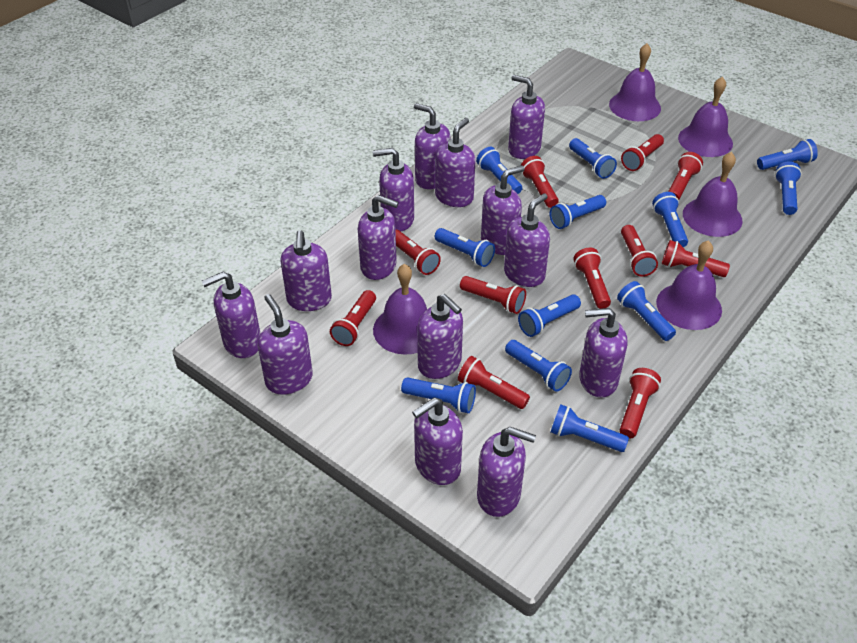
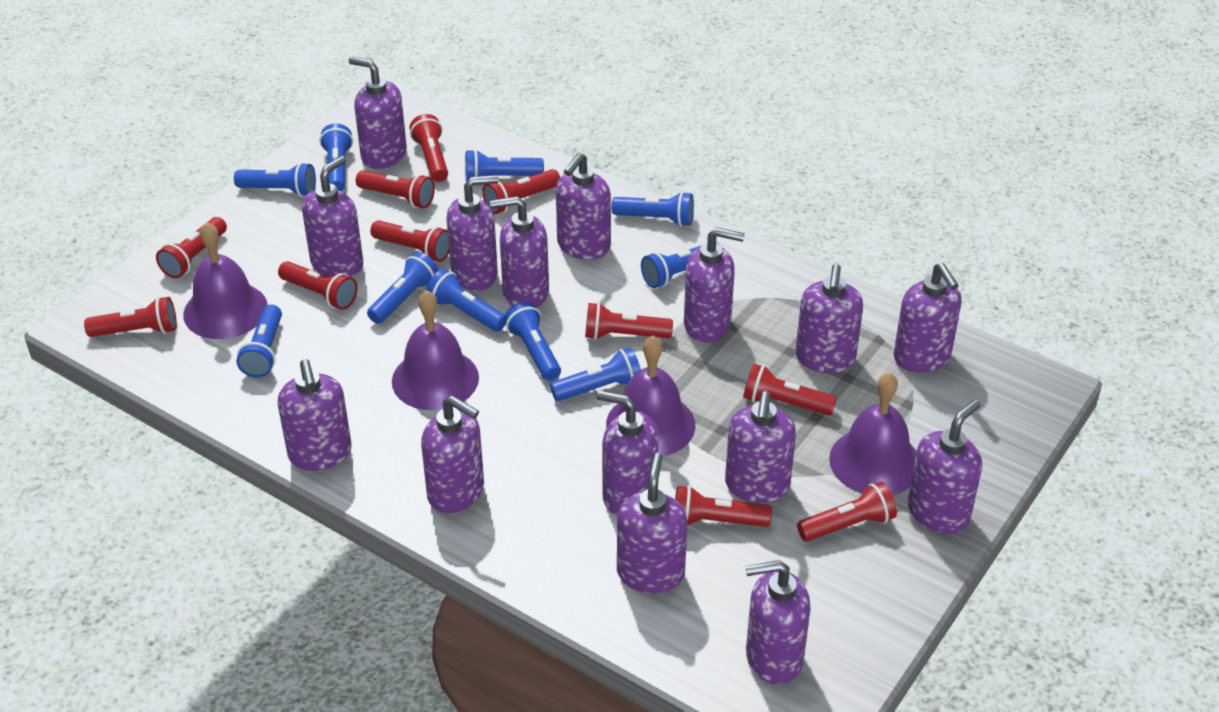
blue flashlight: 12 -> 10
purple bell: 5 -> 4
purple soap dispenser: 14 -> 15

